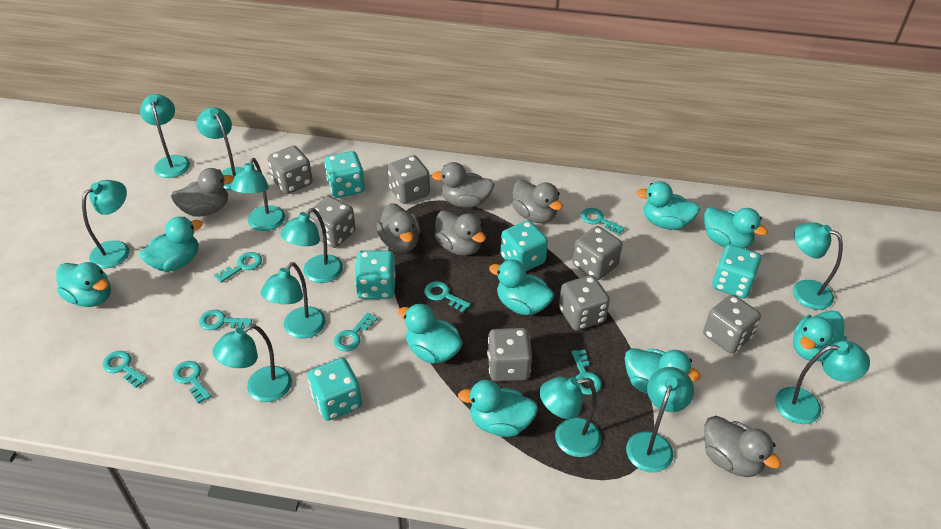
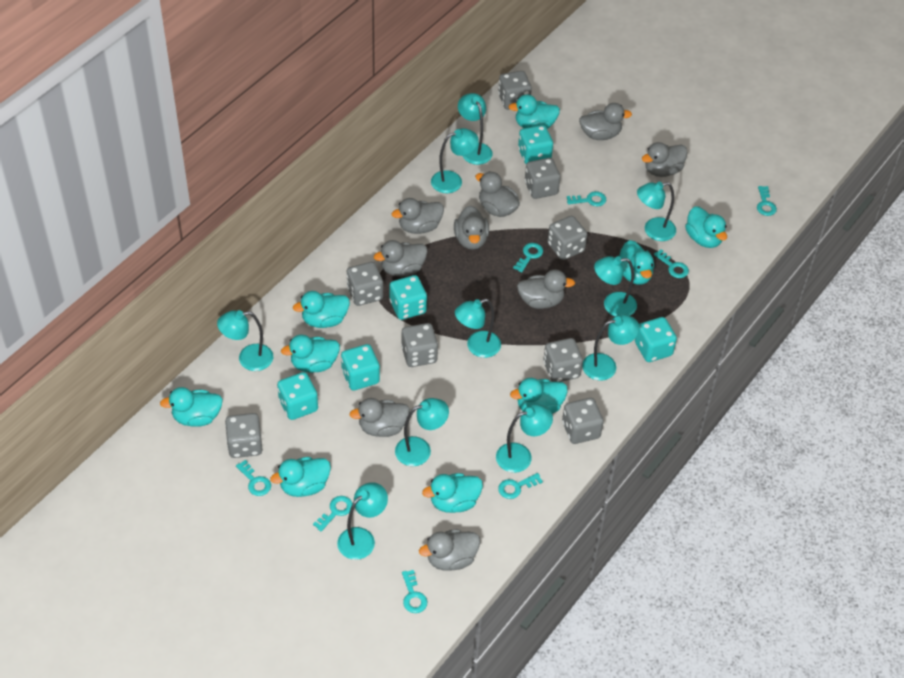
grey dice: 7 -> 8
grey duck: 6 -> 9
turquoise lamp: 11 -> 10

